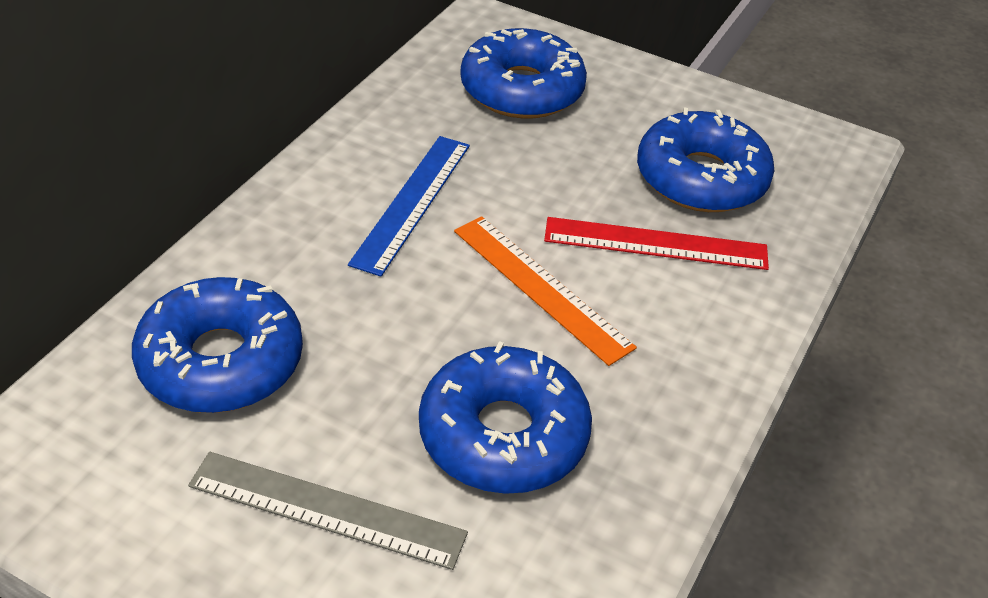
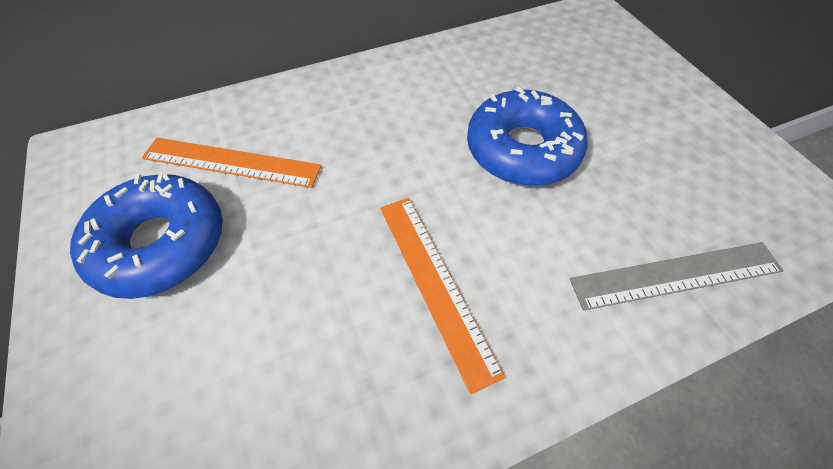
blue donut: 4 -> 2
blue ruler: 1 -> 0
orange ruler: 1 -> 2
red ruler: 1 -> 0

